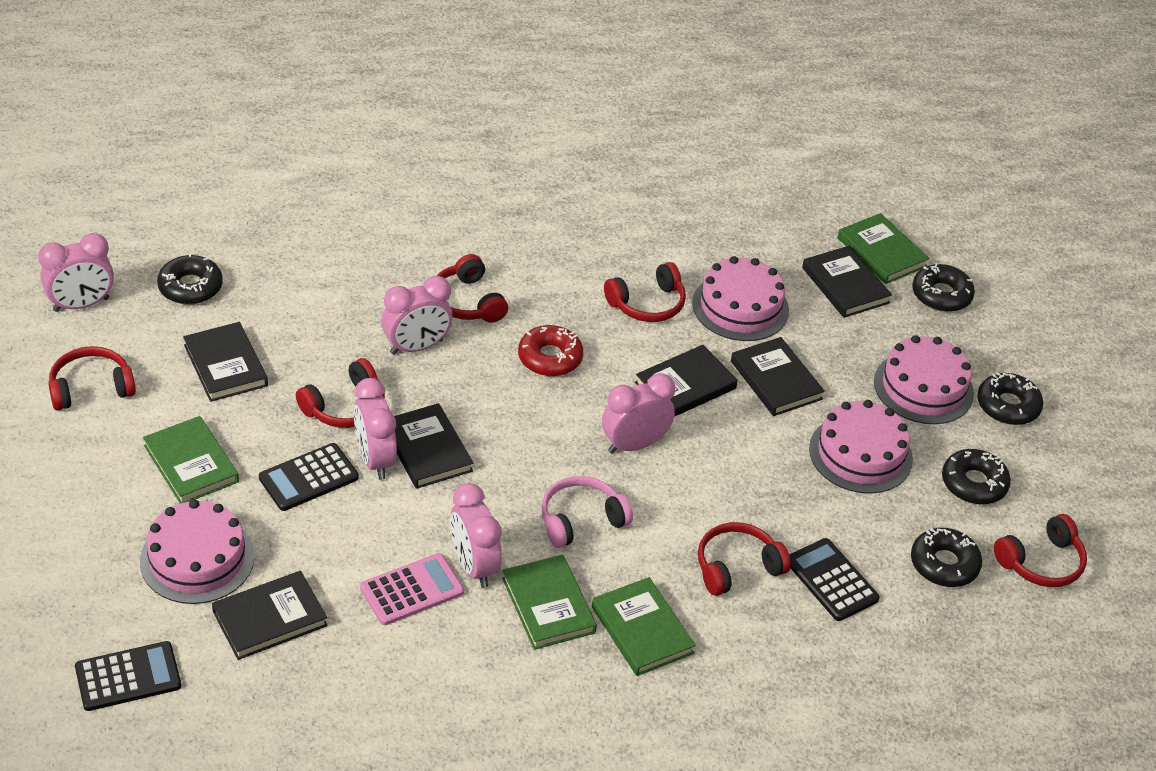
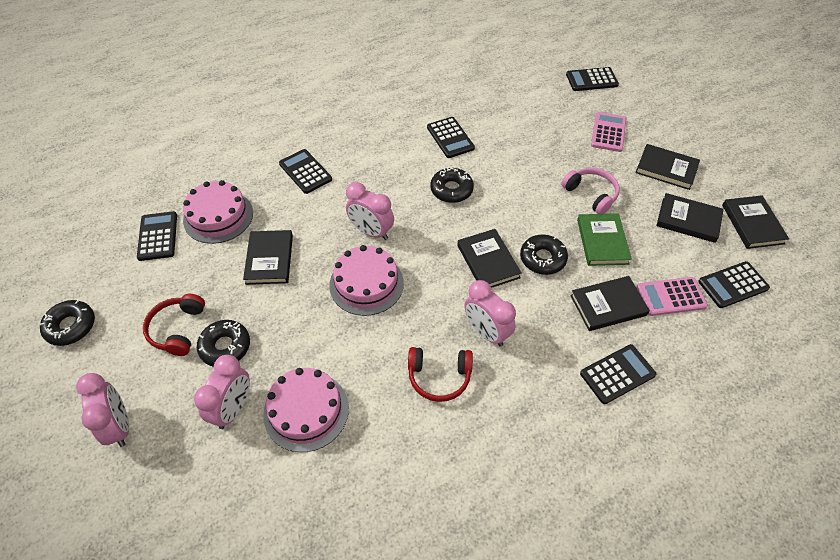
black calculator: 3 -> 6
black donut: 5 -> 4
green book: 4 -> 1
pink cake: 4 -> 3
pink calculator: 1 -> 2
pink clock: 5 -> 4
red donut: 1 -> 0
red headphones: 6 -> 2

